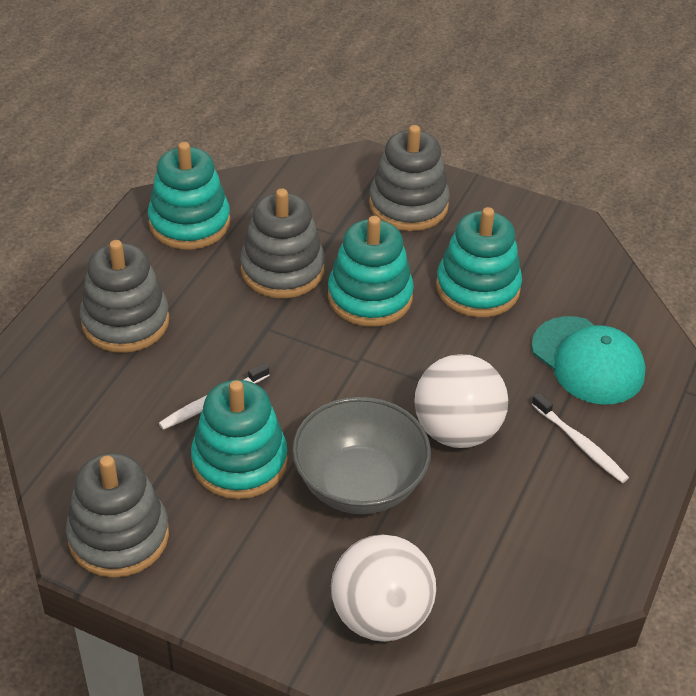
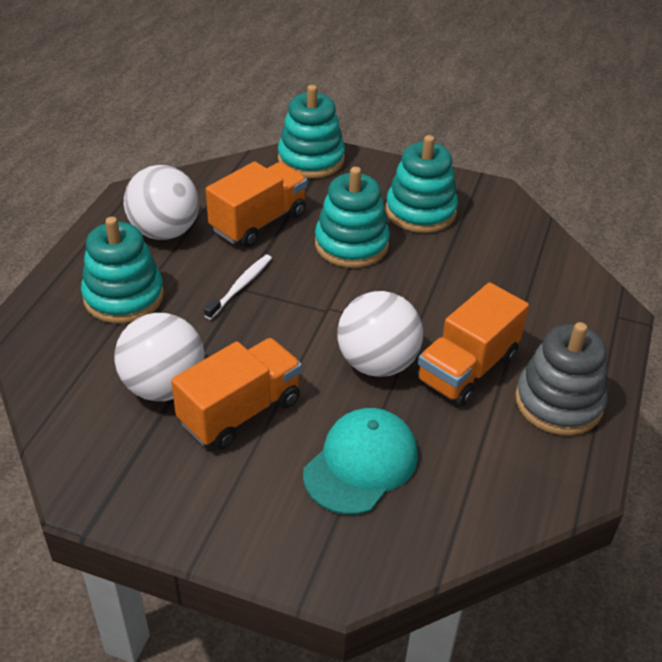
grey bowl: 1 -> 0
grey stacking toy: 4 -> 1
orange truck: 0 -> 3
white ball: 2 -> 3
white toothbrush: 2 -> 1

